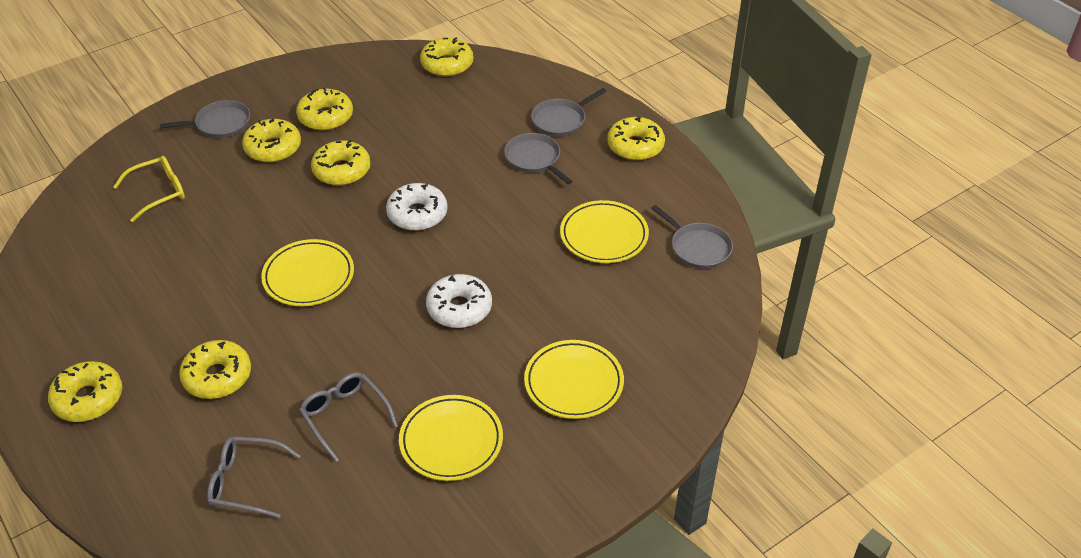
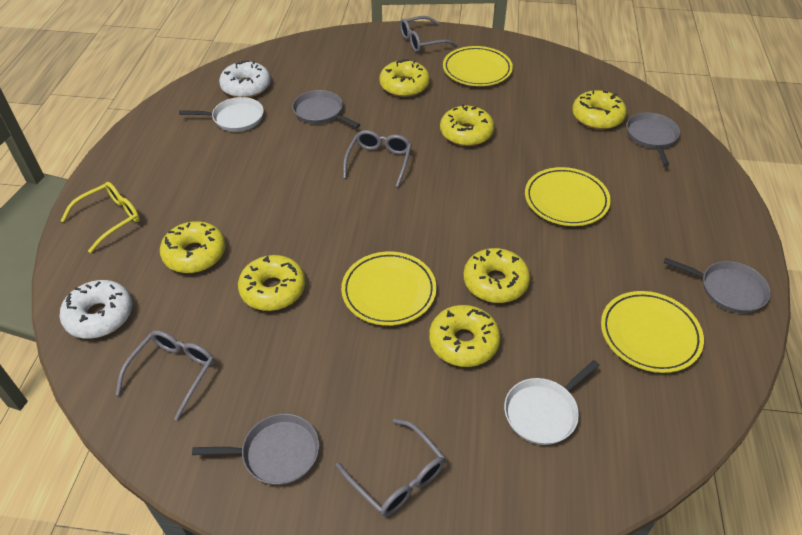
grey glasses: 2 -> 4
white pan: 0 -> 2

